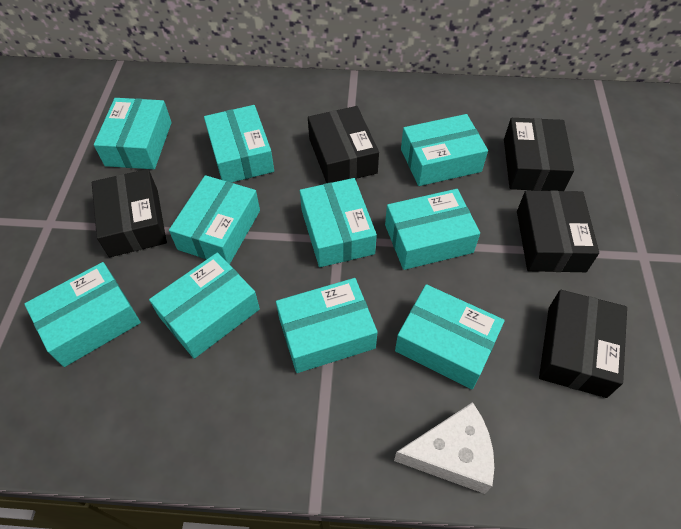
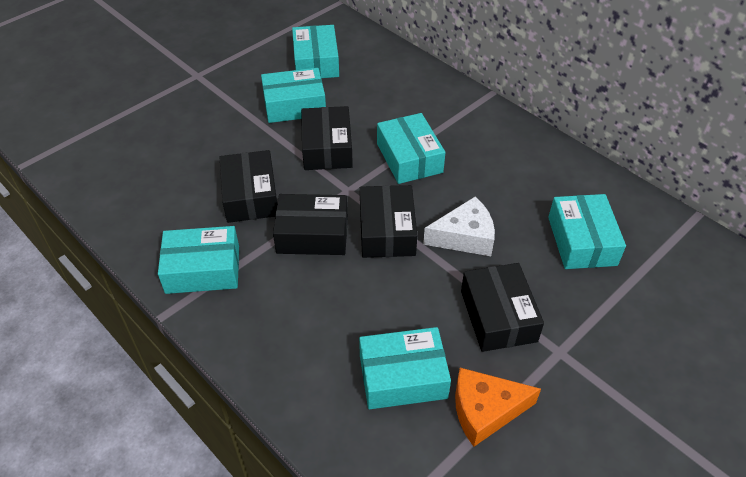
orange cheese: 0 -> 1
turquoise box: 10 -> 6

